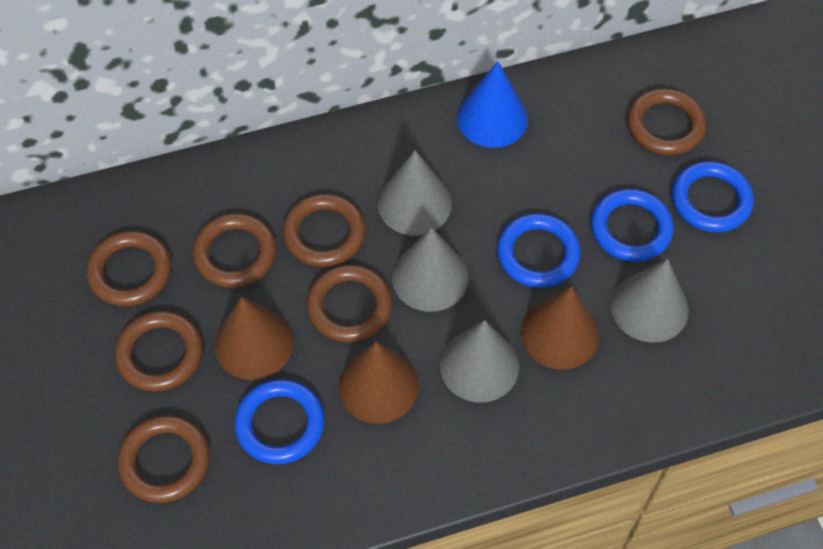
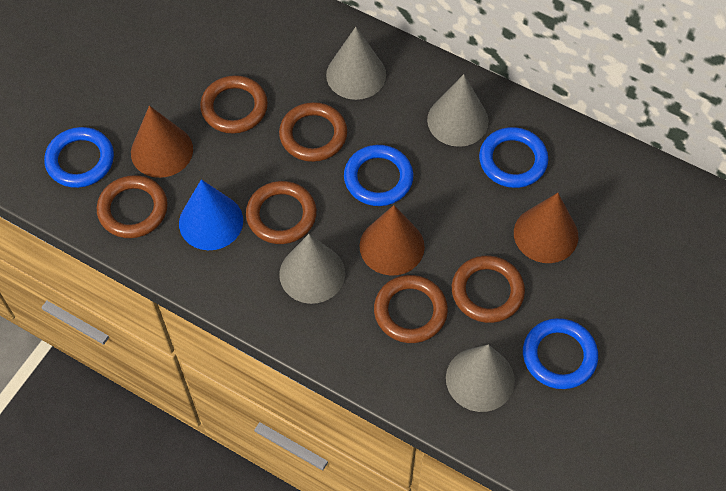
brown ring: 7 -> 6

